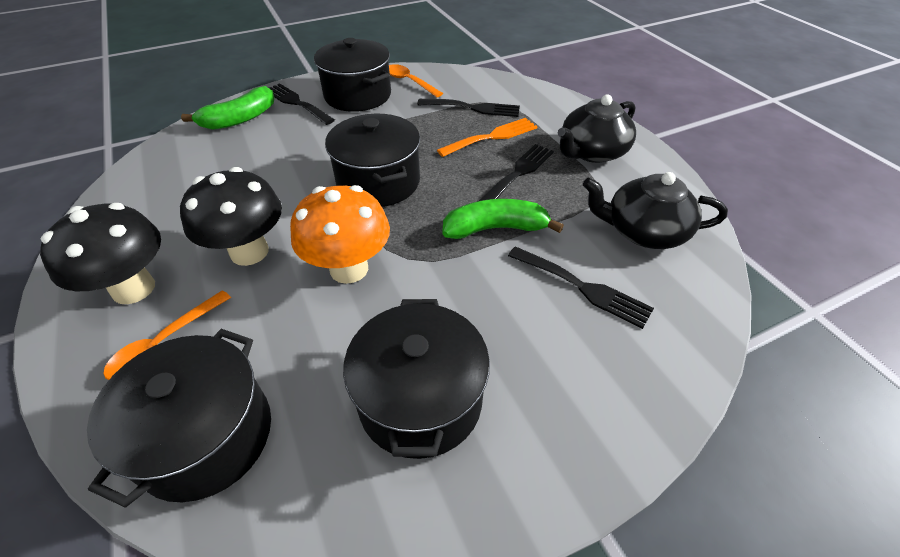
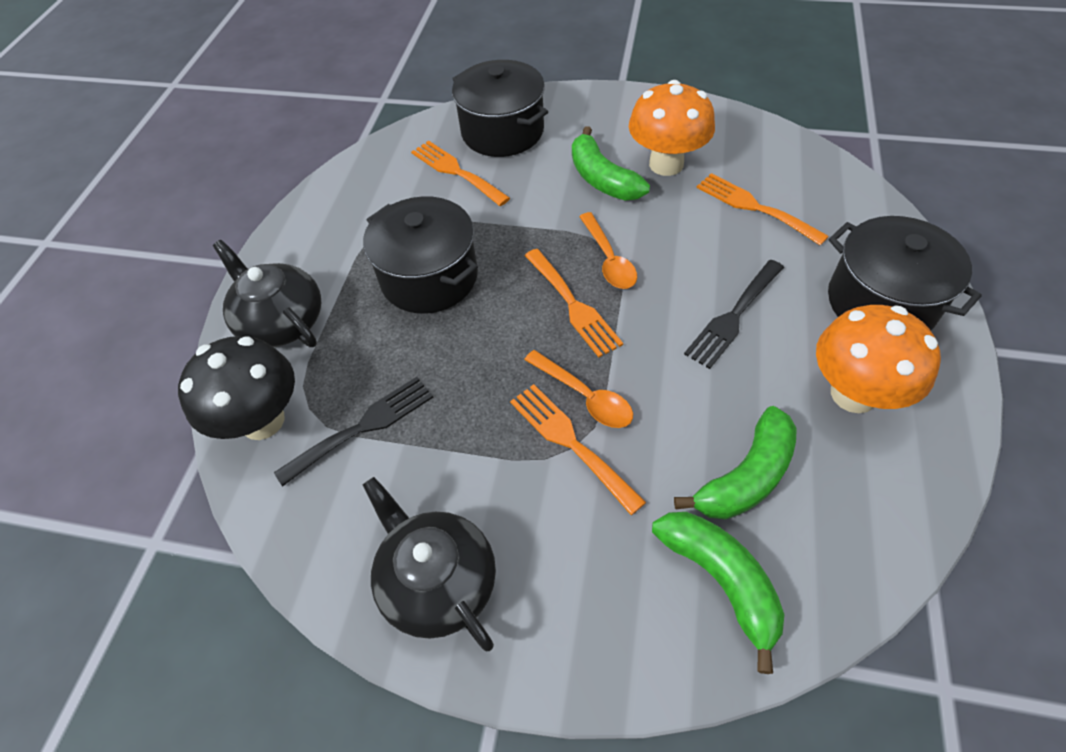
black fork: 4 -> 2
black mushroom: 2 -> 1
black pot: 4 -> 3
green banana: 2 -> 3
orange fork: 1 -> 4
orange mushroom: 1 -> 2

